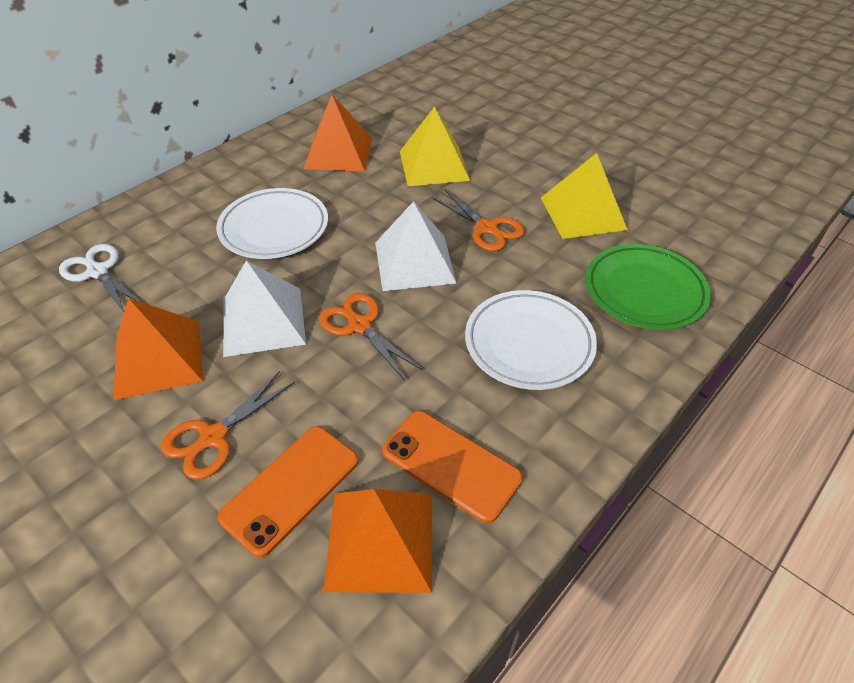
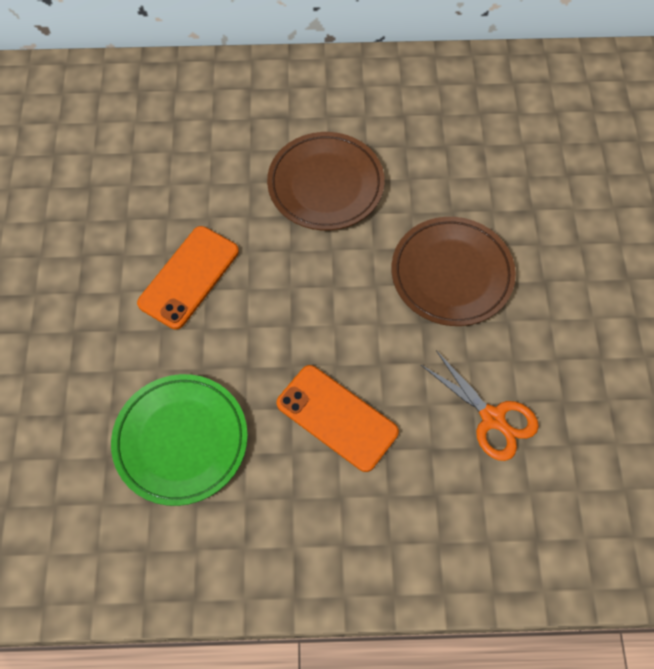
brown plate: 0 -> 2
orange pyramid: 3 -> 0
orange scissors: 3 -> 1
white plate: 2 -> 0
white pyramid: 2 -> 0
white scissors: 1 -> 0
yellow pyramid: 2 -> 0

